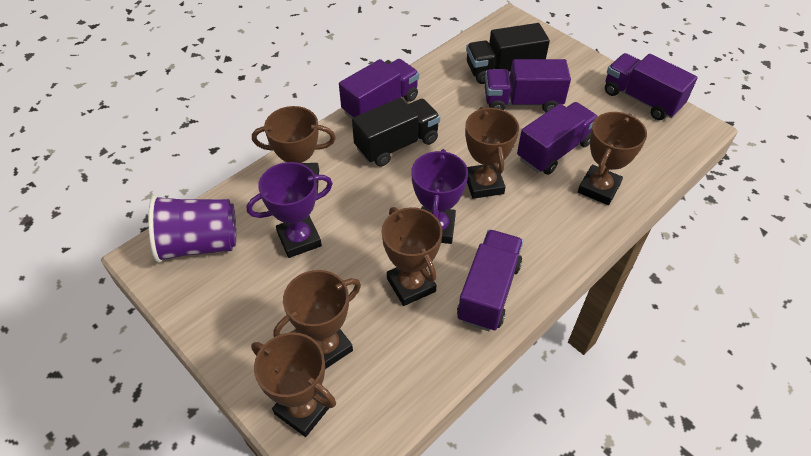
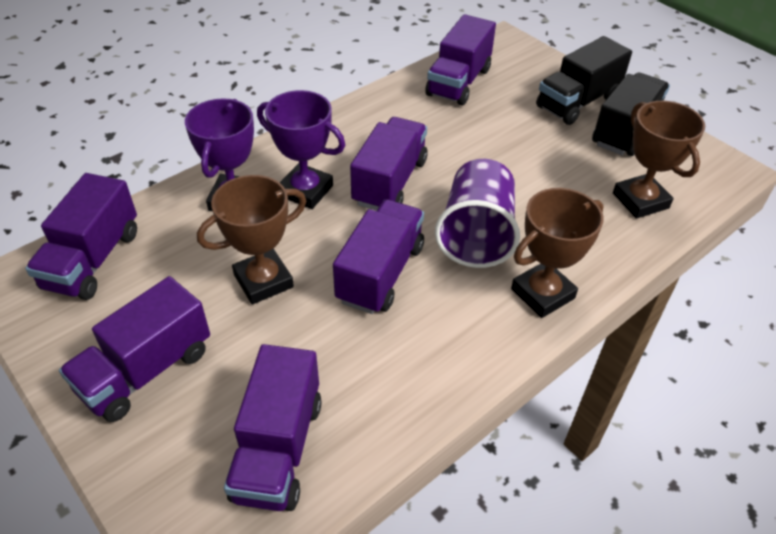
brown trophy: 6 -> 3
purple truck: 5 -> 6

